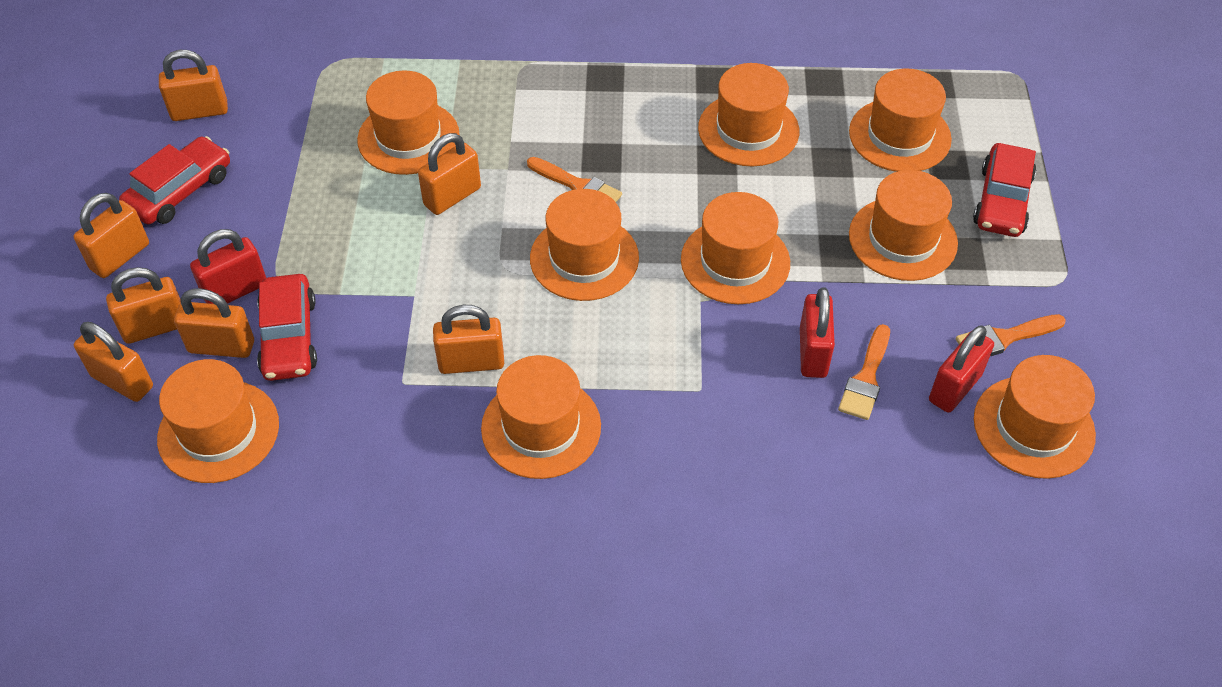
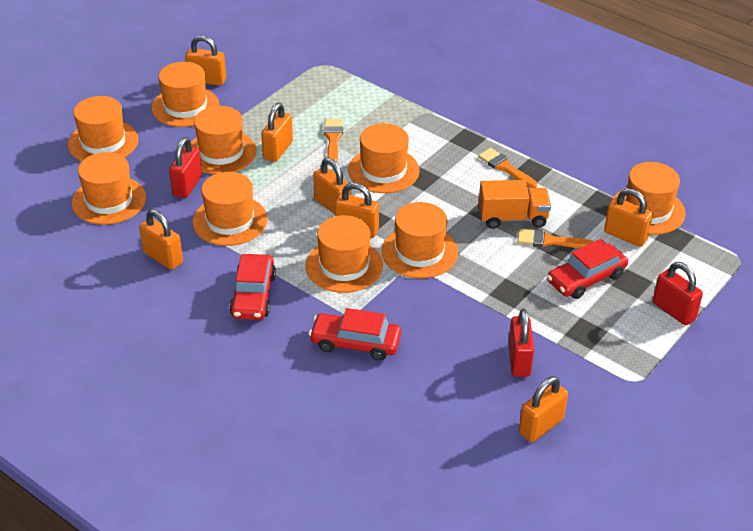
orange truck: 0 -> 1

